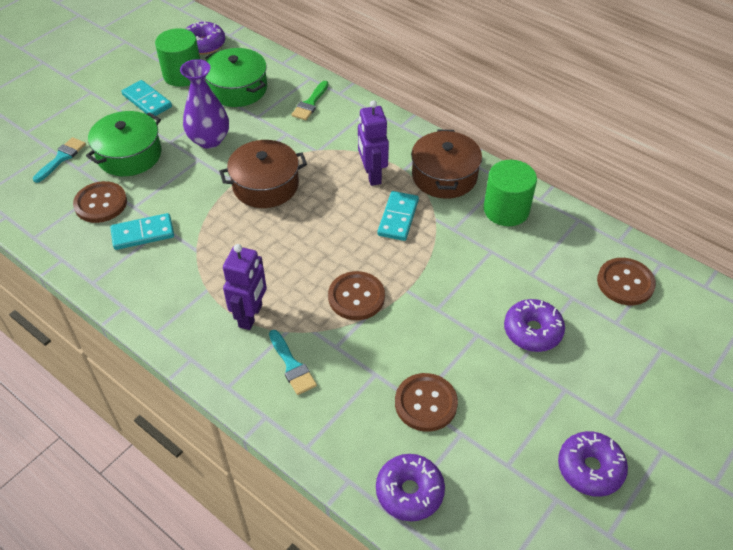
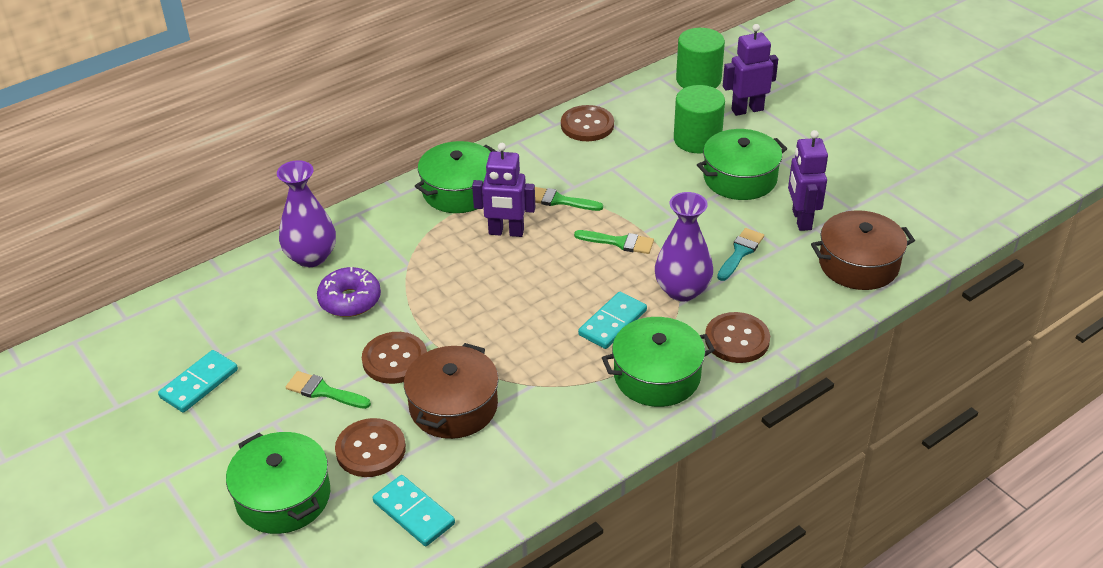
green brush: 1 -> 3
green pot: 2 -> 4
purple donut: 4 -> 1
purple robot: 2 -> 3
purple vase: 1 -> 2
turquoise brush: 2 -> 1

